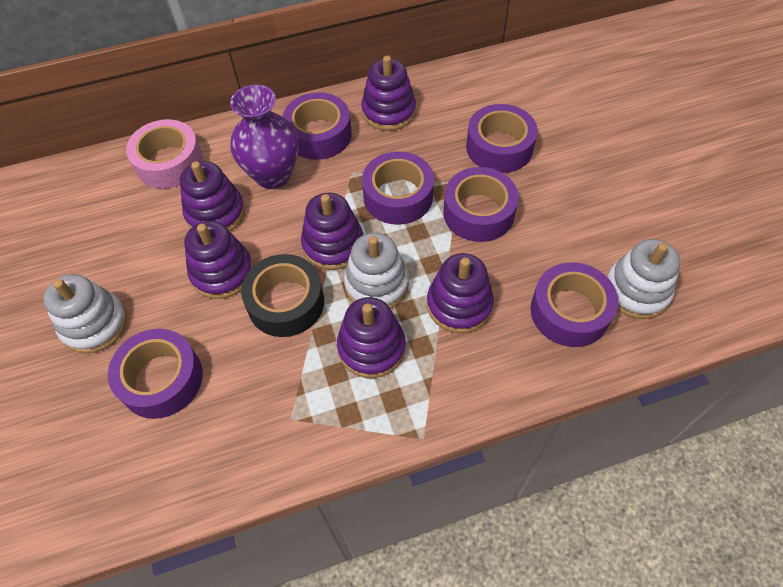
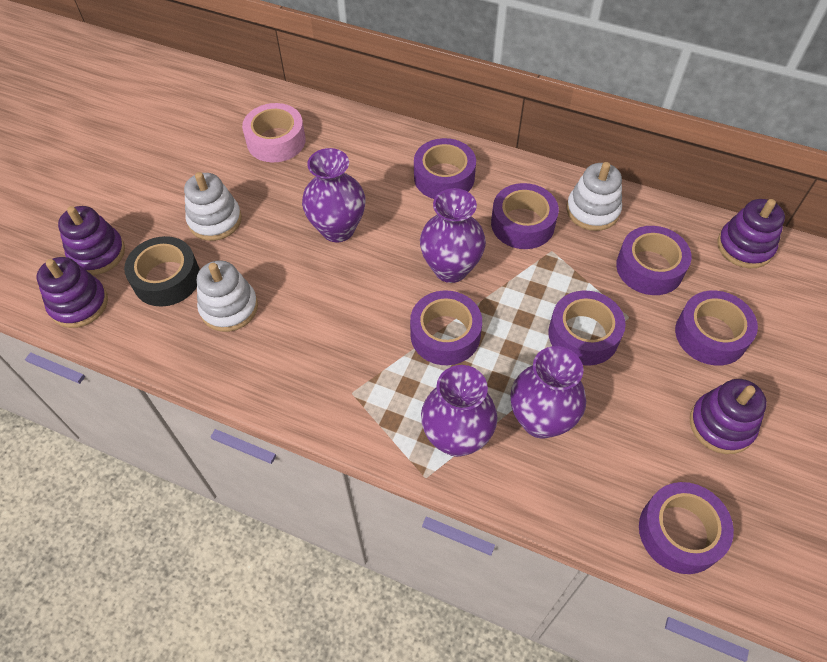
purple stacking toy: 6 -> 4
purple tape: 6 -> 7
purple vase: 1 -> 4

